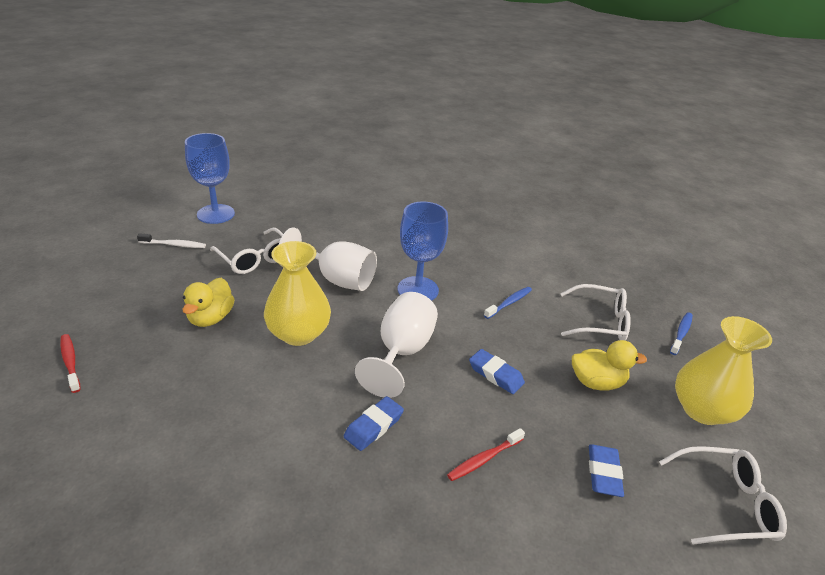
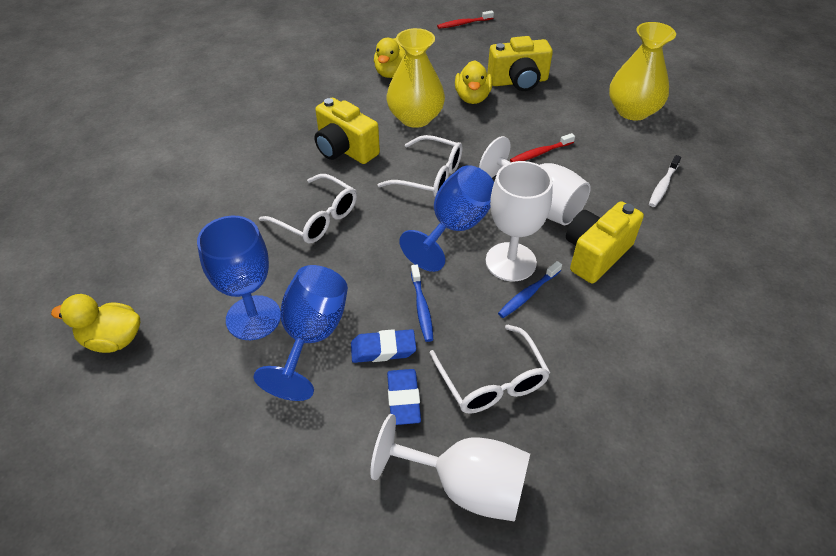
blue eraser: 3 -> 2
blue goblet: 2 -> 3
white goblet: 2 -> 3
yellow camera: 0 -> 3
yellow duck: 2 -> 3

